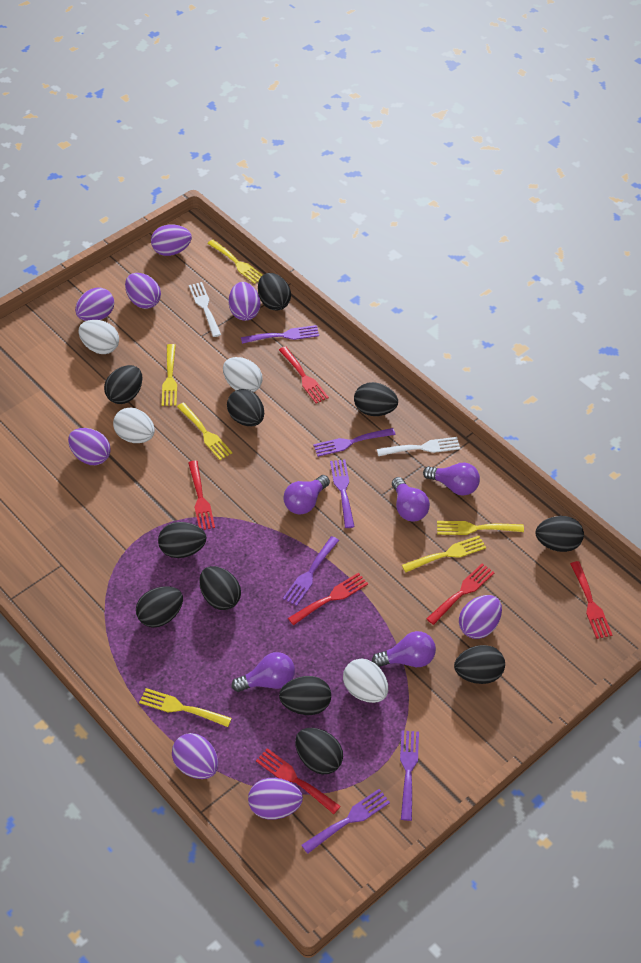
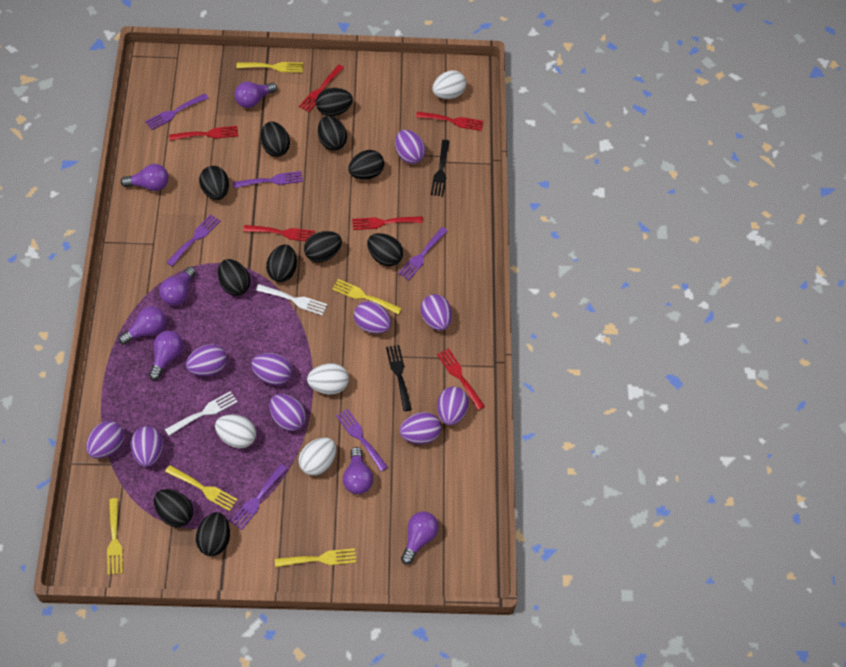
black fork: 0 -> 2
purple egg: 8 -> 10
purple light bulb: 5 -> 7
yellow fork: 6 -> 5

